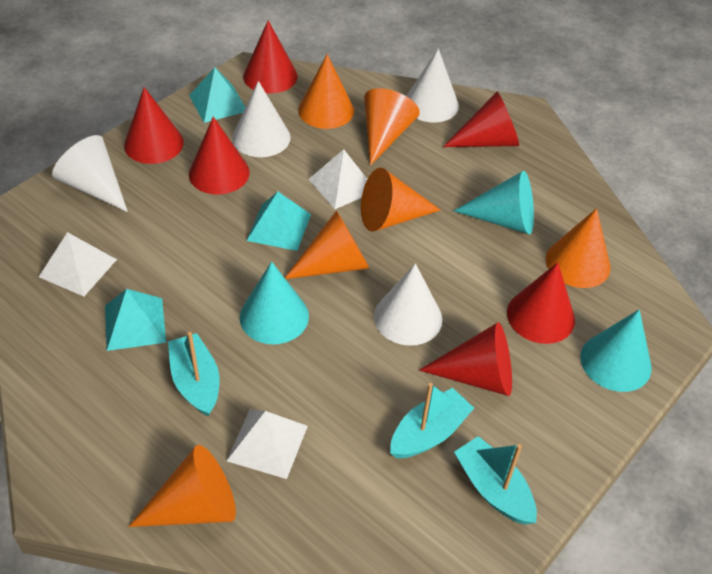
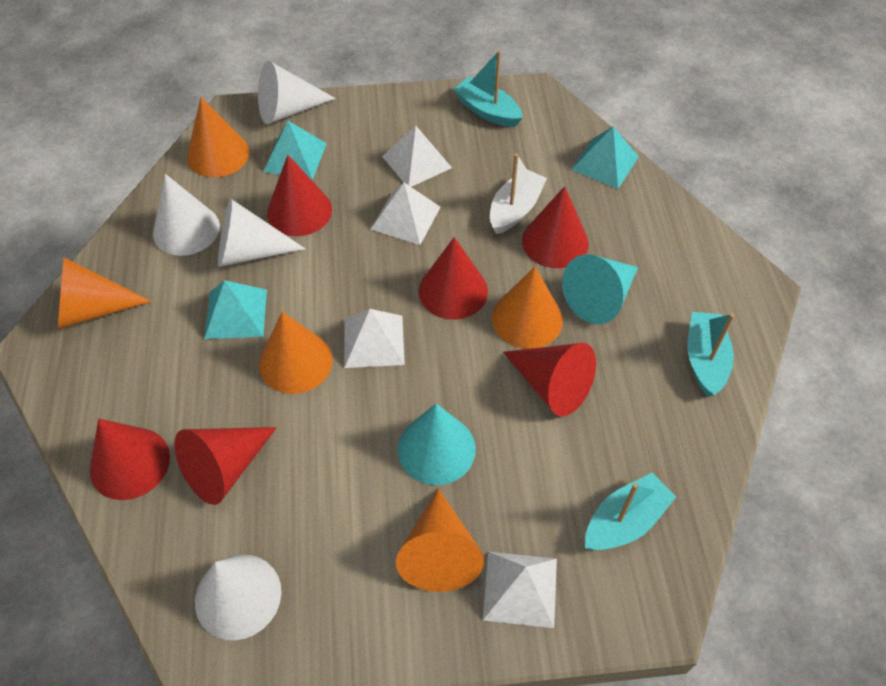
orange cone: 6 -> 5
turquoise cone: 3 -> 2
white boat: 0 -> 1
white pyramid: 3 -> 4

